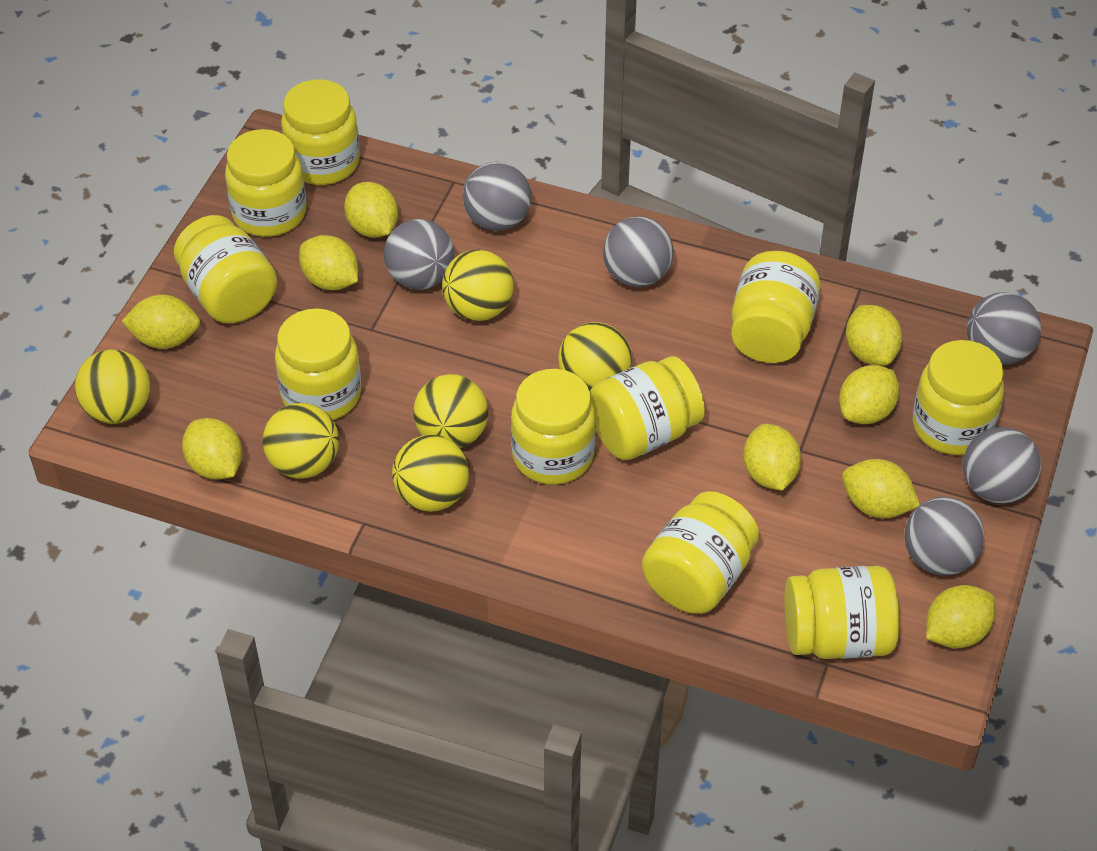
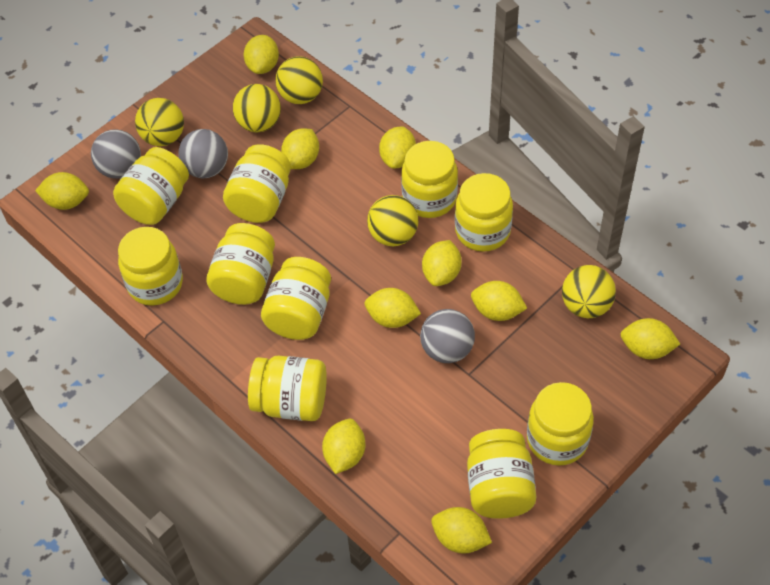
grey ball: 6 -> 3
yellow ball: 6 -> 5
yellow lemon: 9 -> 10

